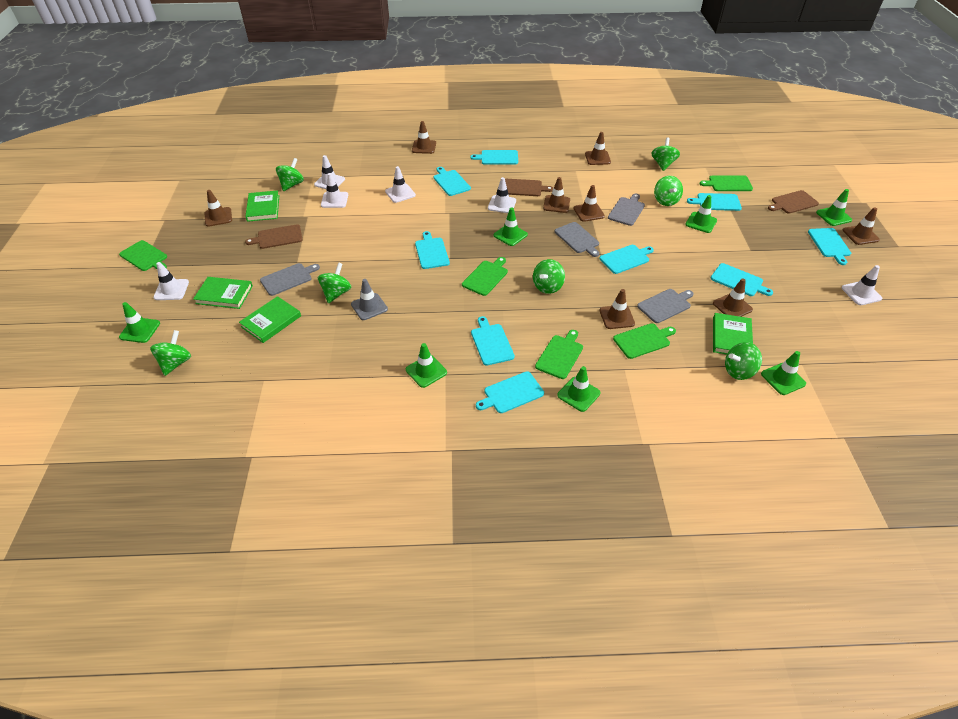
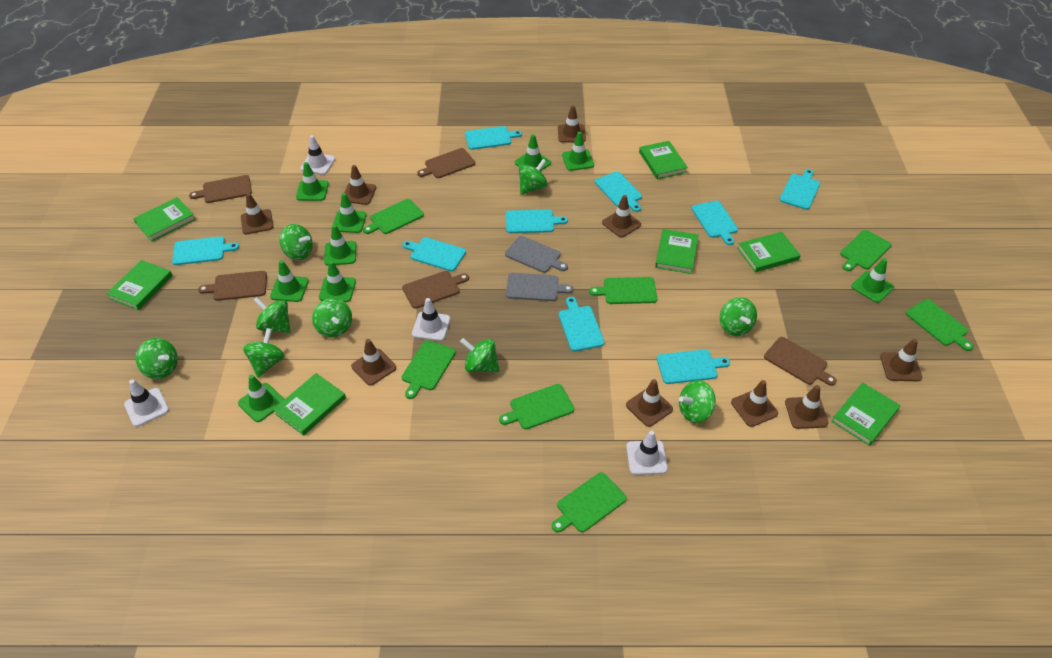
brown cutting board: 3 -> 5
brown traffic cone: 8 -> 9
green book: 4 -> 7
green cutting board: 5 -> 7
green spinning top: 7 -> 9
green traffic cone: 7 -> 9
grey cutting board: 4 -> 2
grey traffic cone: 1 -> 0
white traffic cone: 6 -> 4

